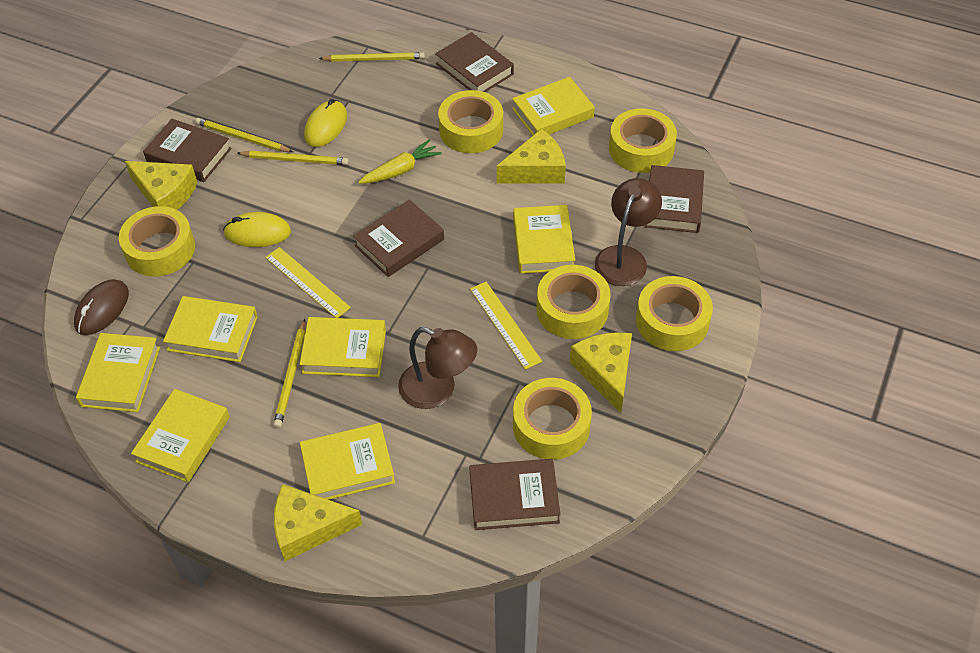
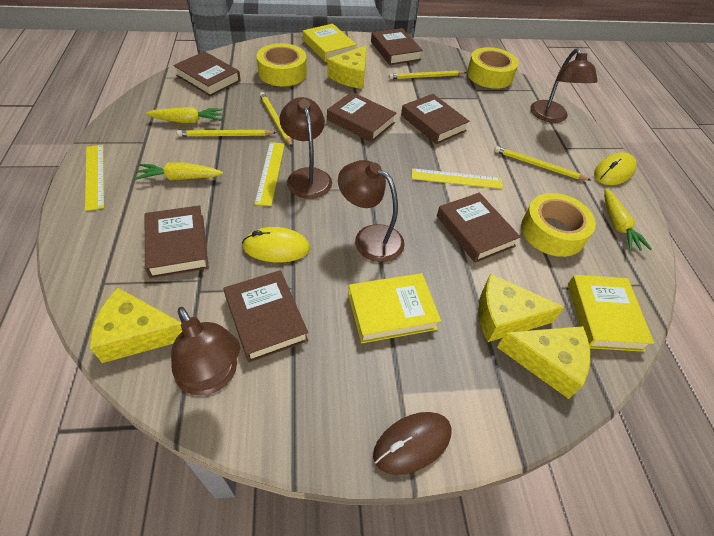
brown book: 5 -> 7
brown lamp: 2 -> 4
yellow book: 7 -> 3
yellow carrot: 1 -> 3
yellow ruler: 2 -> 3
yellow tape: 6 -> 3

